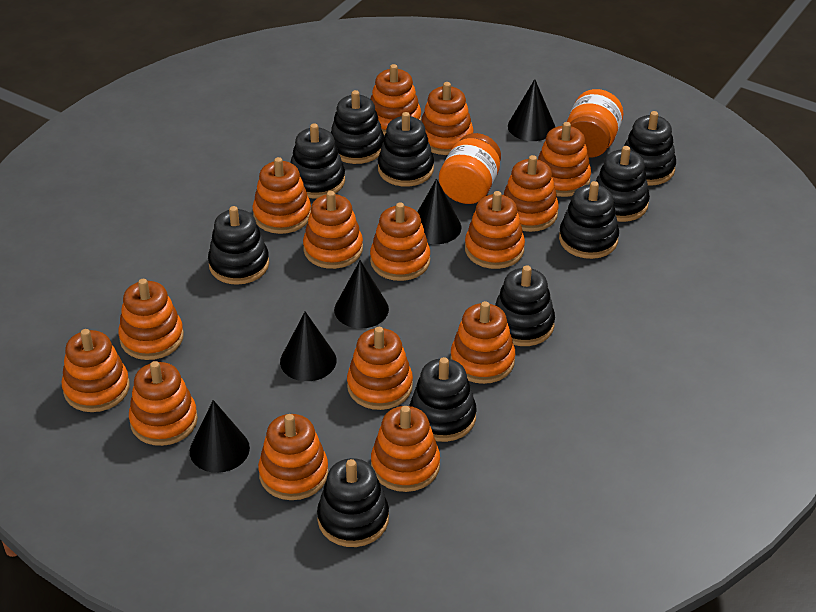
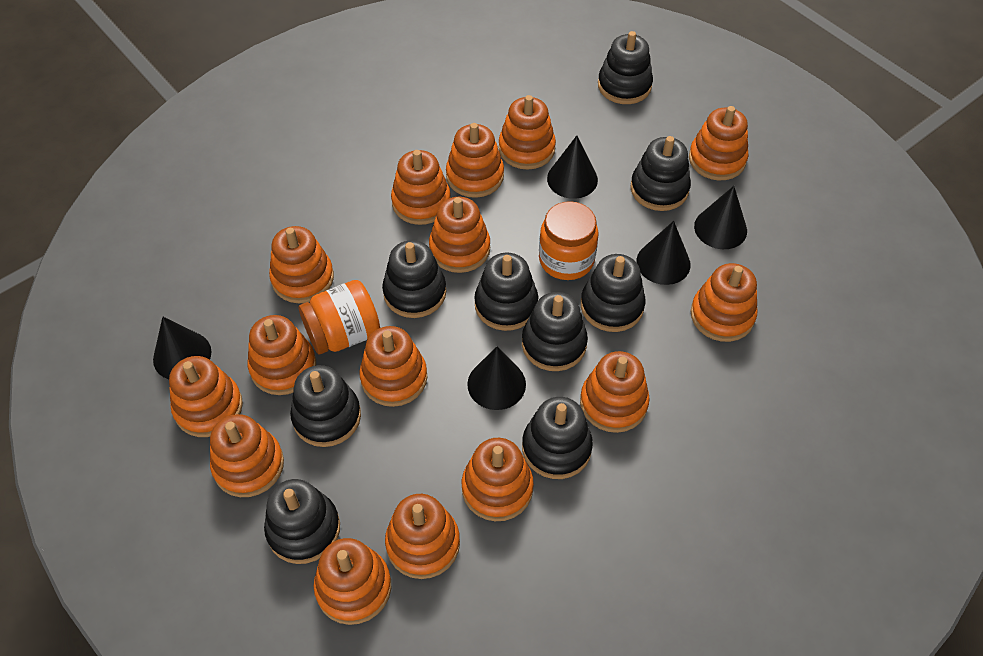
black stacking toy: 10 -> 9

